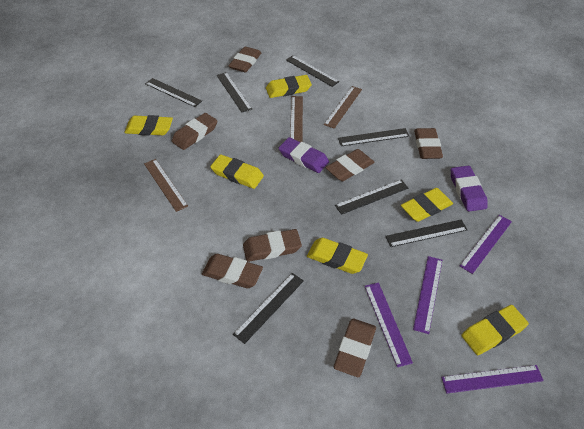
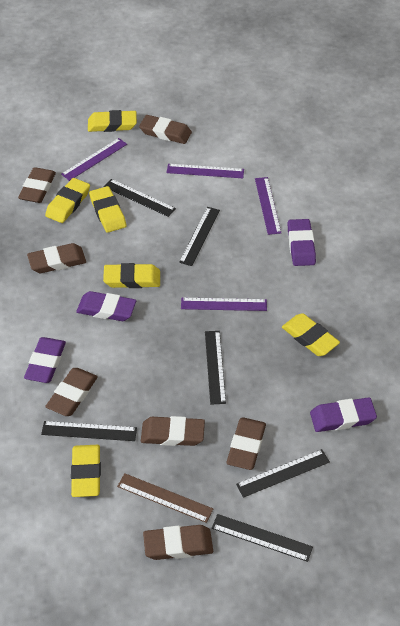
black ruler: 7 -> 6
brown ruler: 3 -> 1
purple eraser: 2 -> 4

